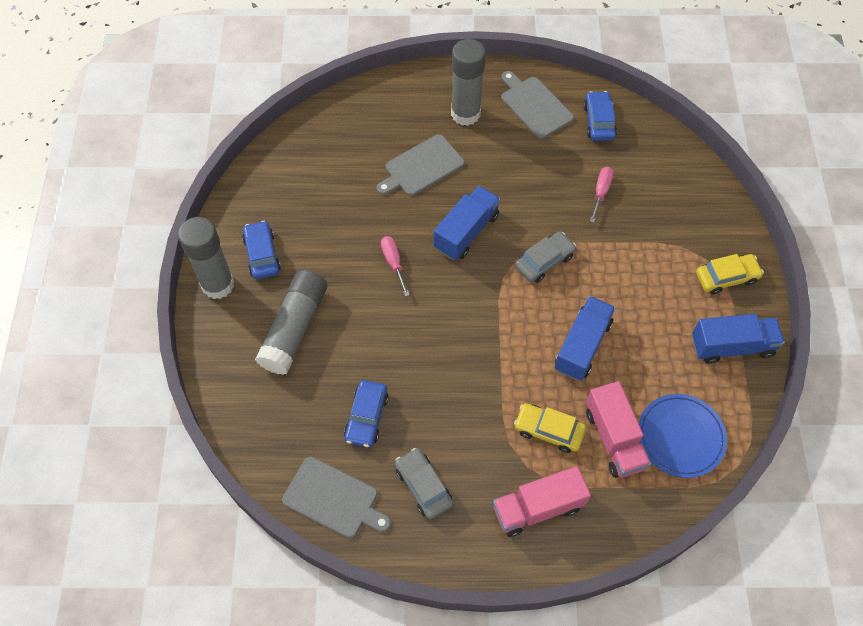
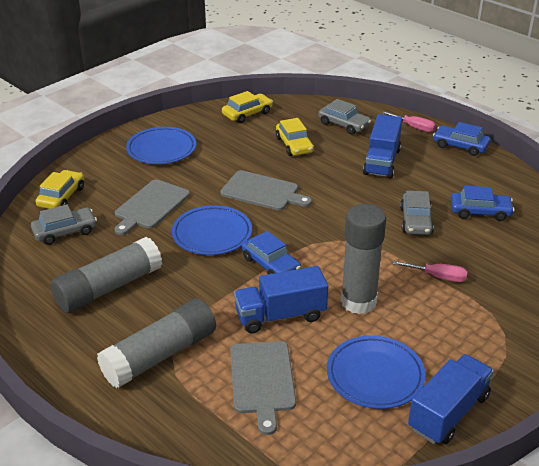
blue plate: 1 -> 3
grey car: 2 -> 3
pink truck: 2 -> 0
yellow car: 2 -> 3

